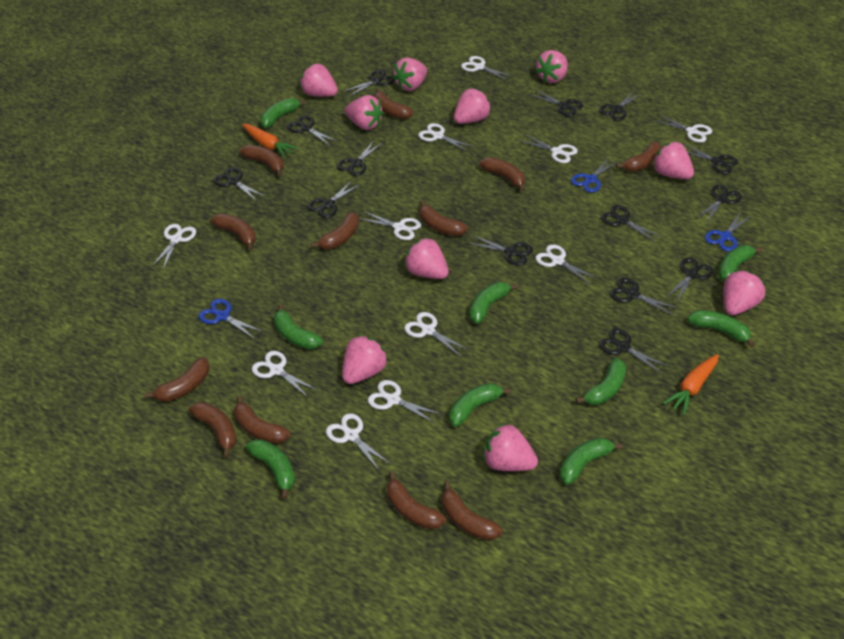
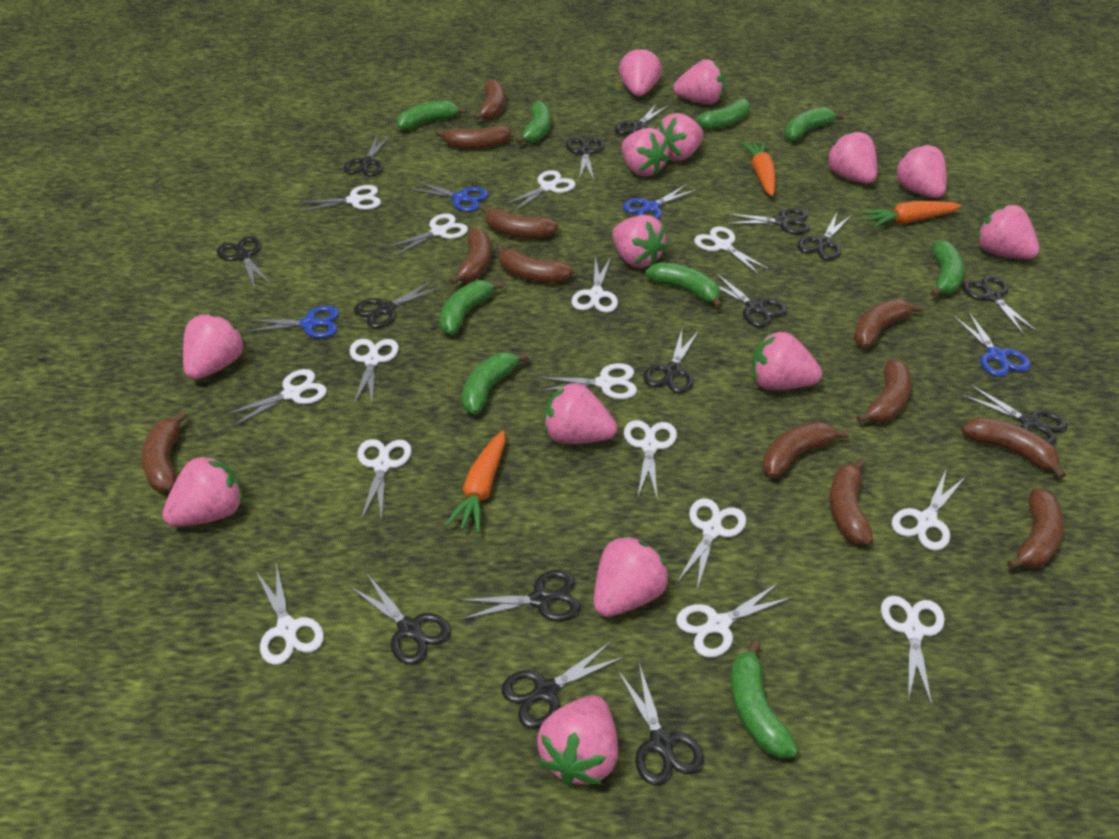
black scissors: 14 -> 15
blue scissors: 3 -> 4
orange carrot: 2 -> 3
pink strawberry: 10 -> 14
white scissors: 11 -> 15

